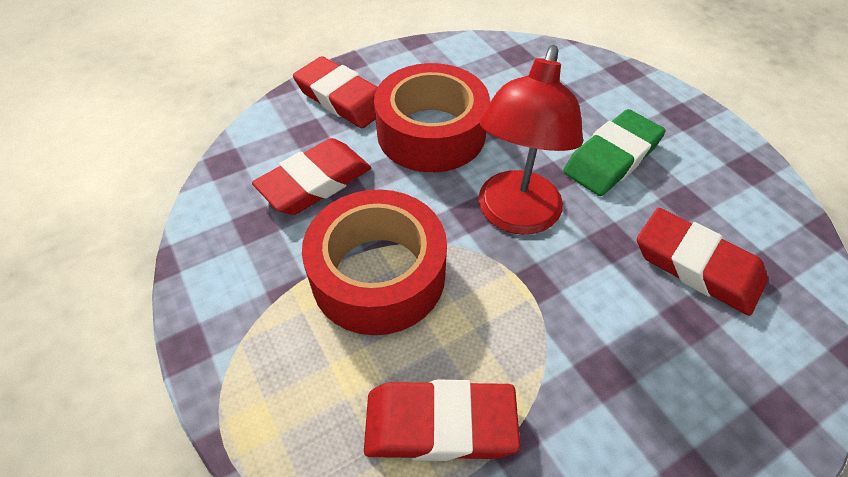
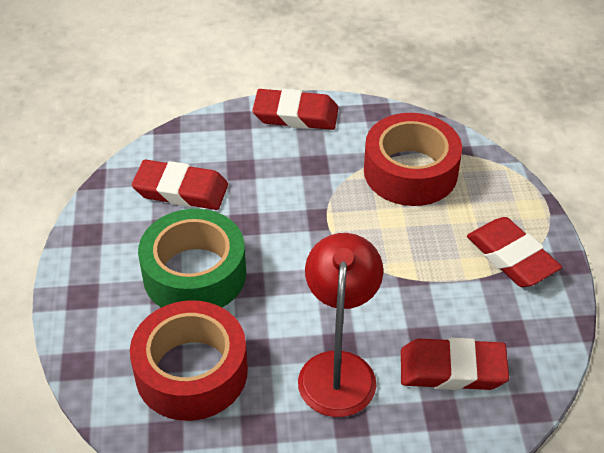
green eraser: 1 -> 0
green tape: 0 -> 1

